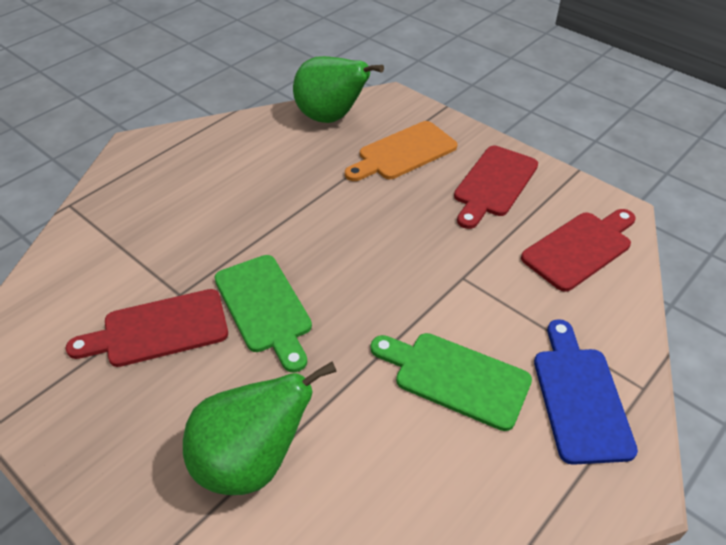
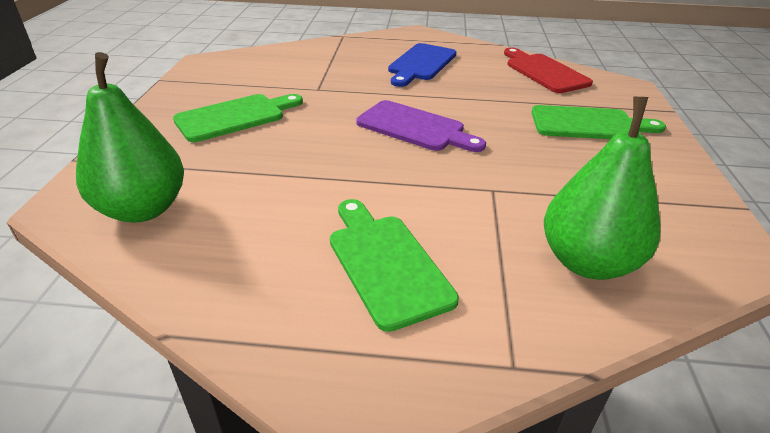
green cutting board: 2 -> 3
orange cutting board: 1 -> 0
purple cutting board: 0 -> 1
red cutting board: 3 -> 1

